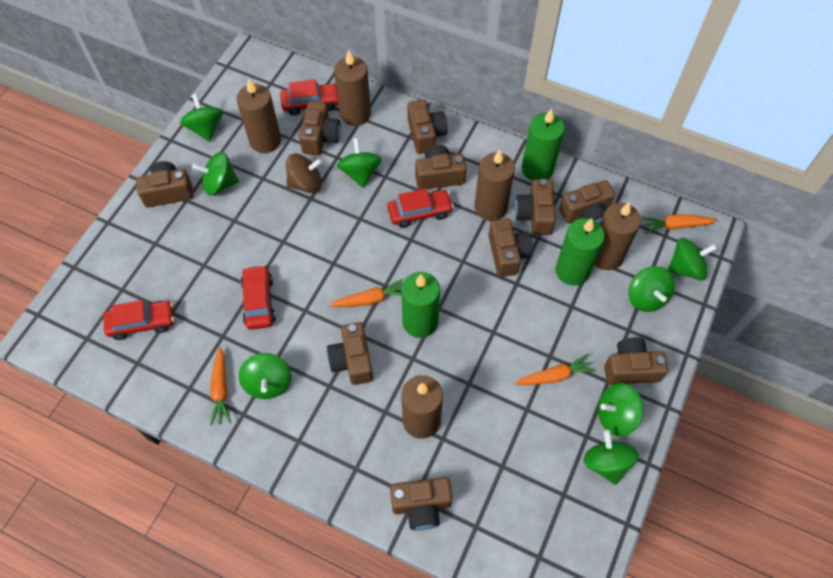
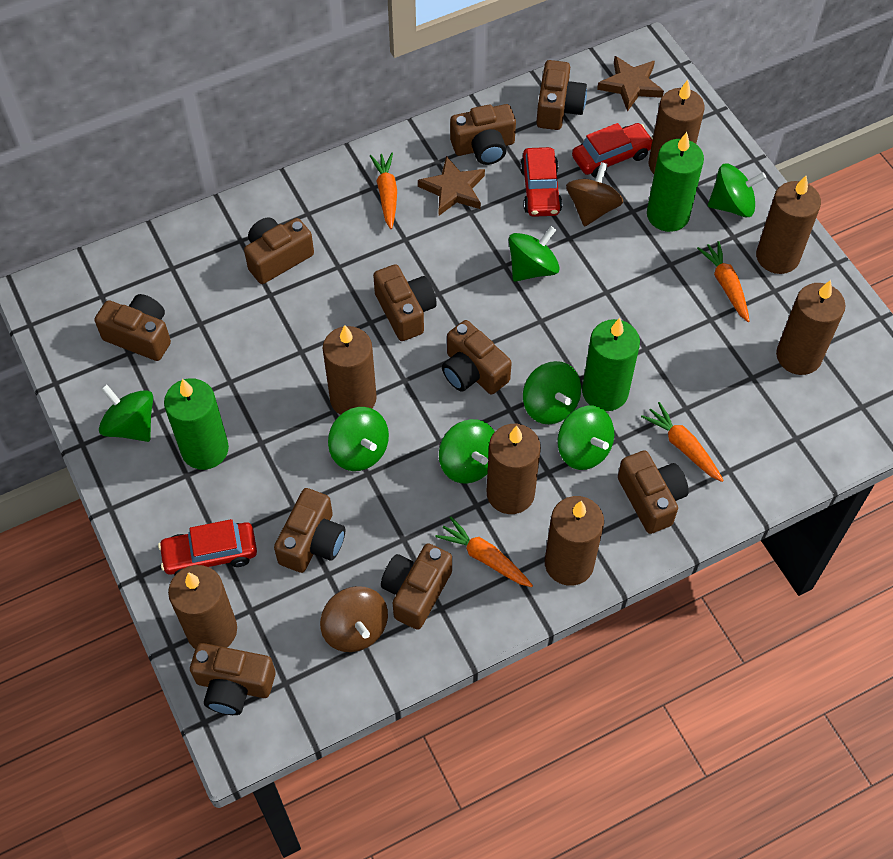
brown candle: 5 -> 7
brown spinning top: 1 -> 2
brown star: 0 -> 2
green spinning top: 8 -> 7
red car: 4 -> 3

